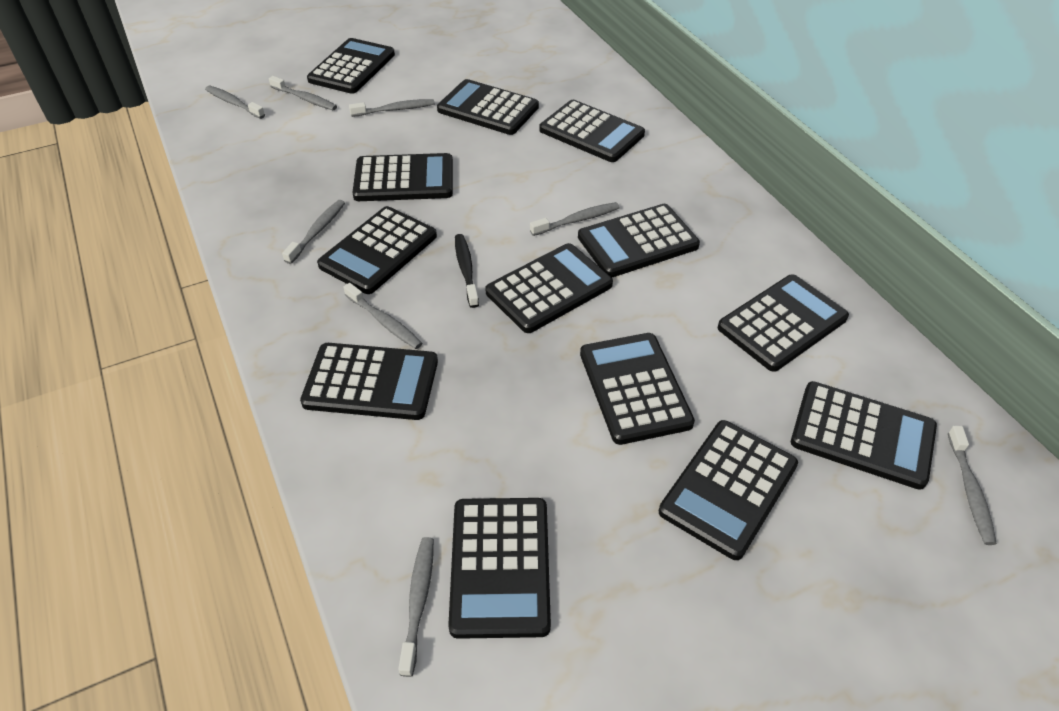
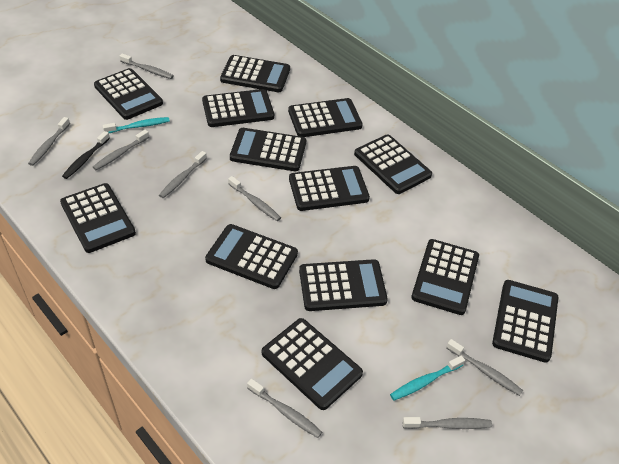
turquoise toothbrush: 0 -> 2

